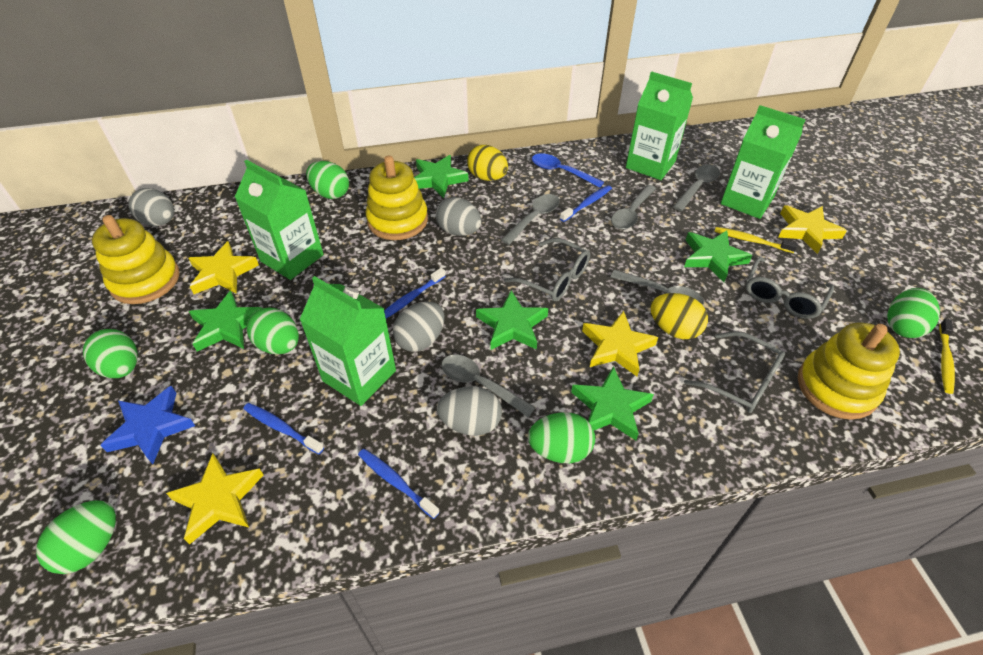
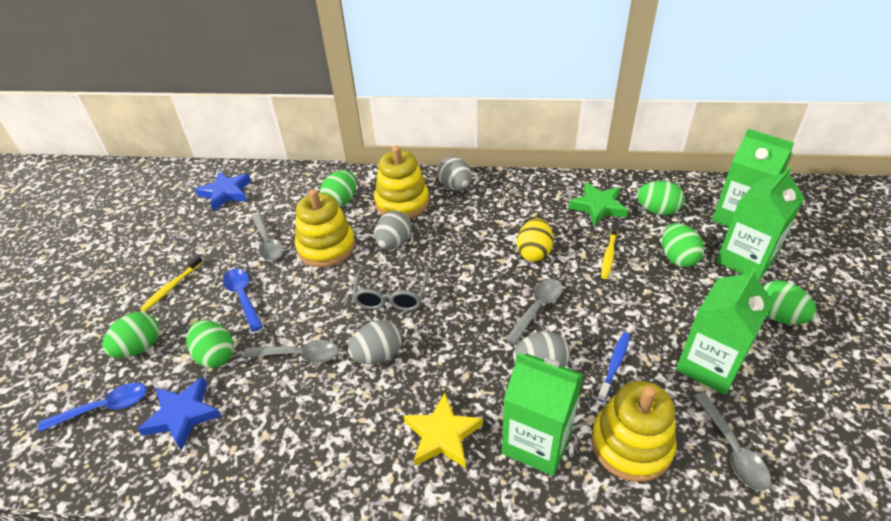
blue spoon: 1 -> 2
blue star: 1 -> 2
blue toothbrush: 4 -> 1
green star: 5 -> 1
grey glasses: 3 -> 1
grey spoon: 5 -> 4
yellow egg: 2 -> 1
yellow star: 4 -> 1

